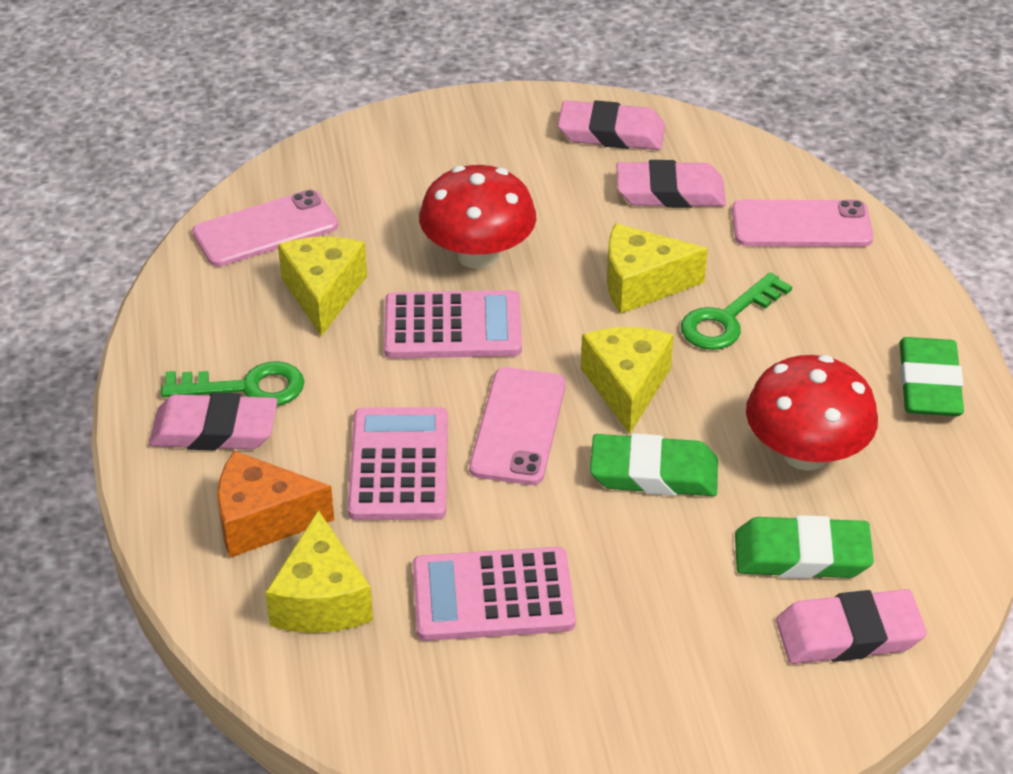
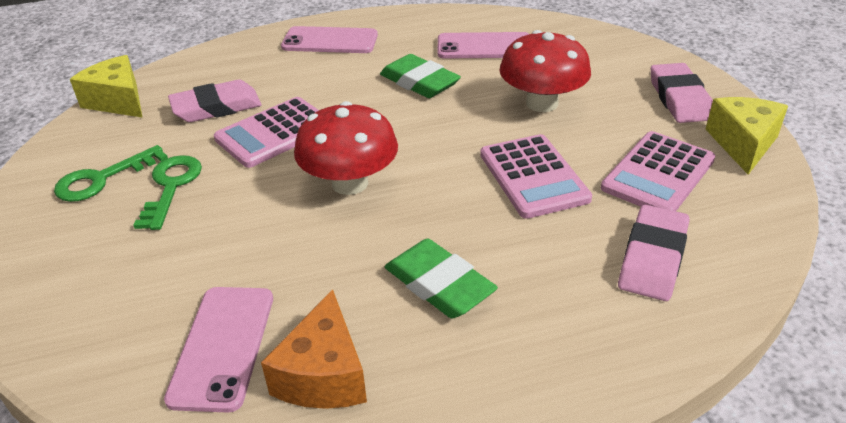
green eraser: 3 -> 2
pink eraser: 4 -> 3
yellow cheese: 4 -> 2

